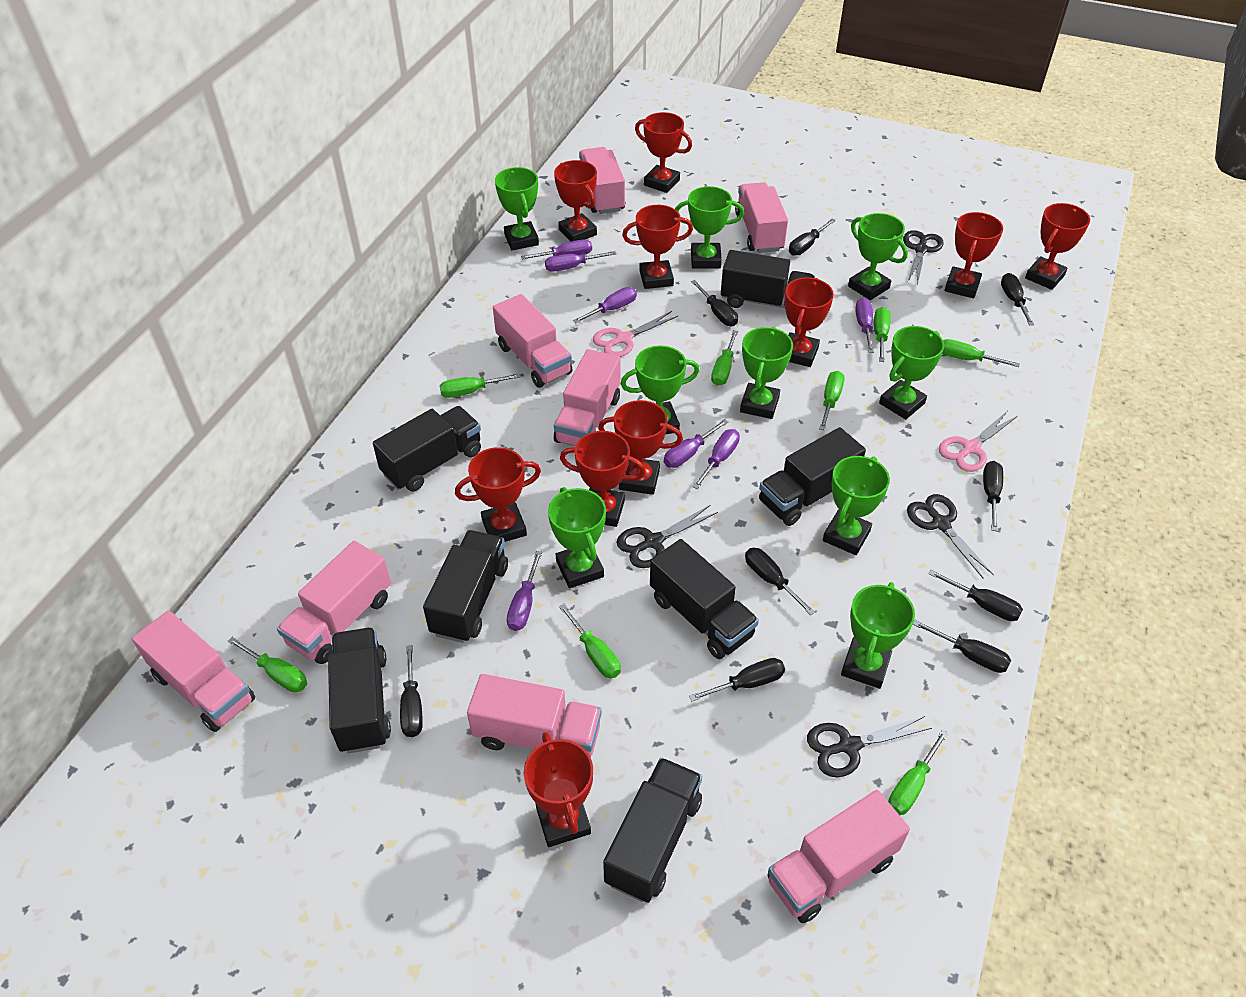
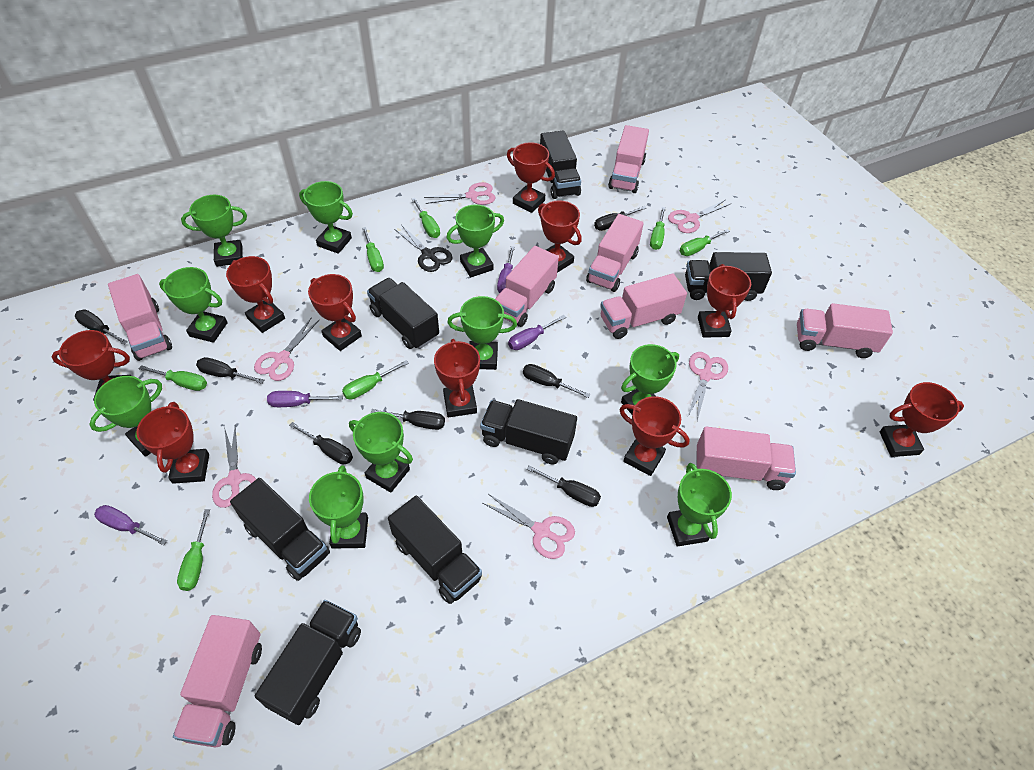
black scissors: 4 -> 1
black screwdriver: 9 -> 7
green screwdriver: 8 -> 7
green trophy: 9 -> 10
pink scissors: 2 -> 6
purple screwdriver: 7 -> 4

